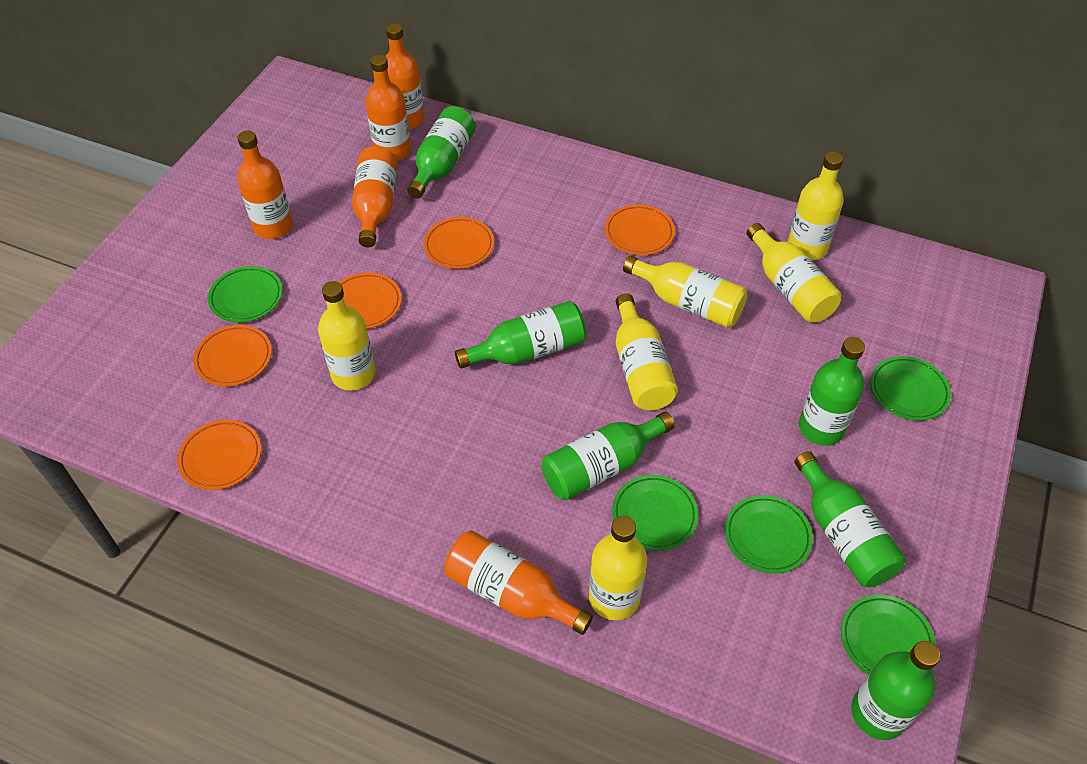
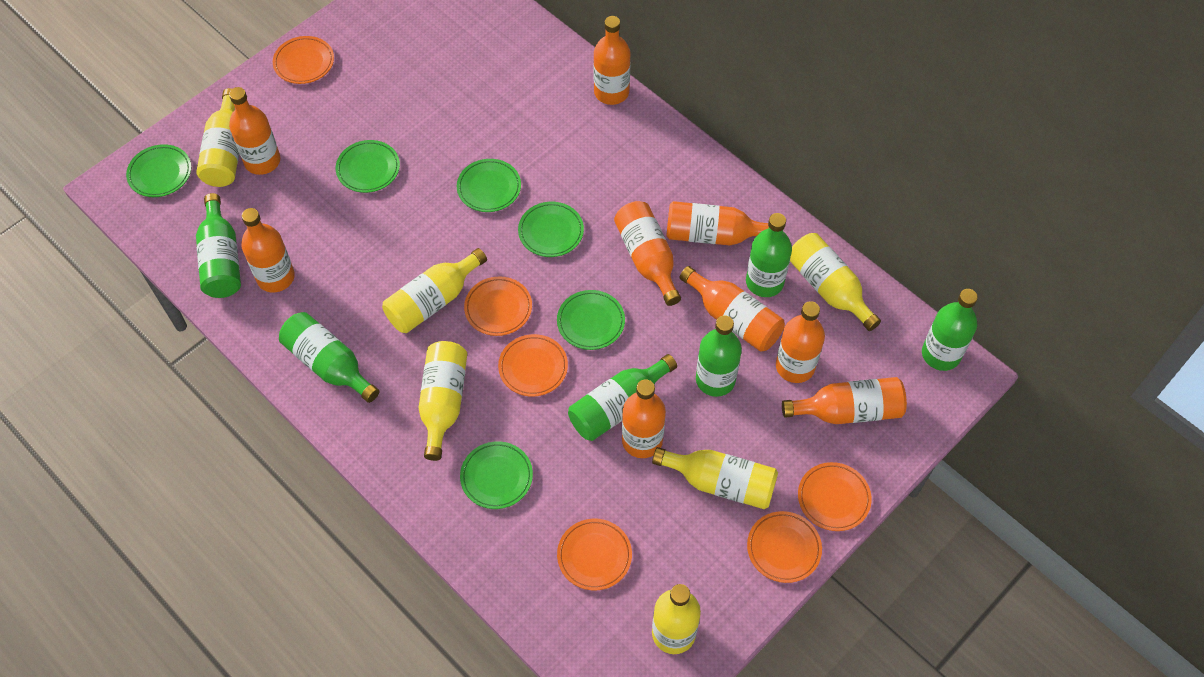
green plate: 5 -> 6
orange bottle: 5 -> 9
orange plate: 5 -> 6

